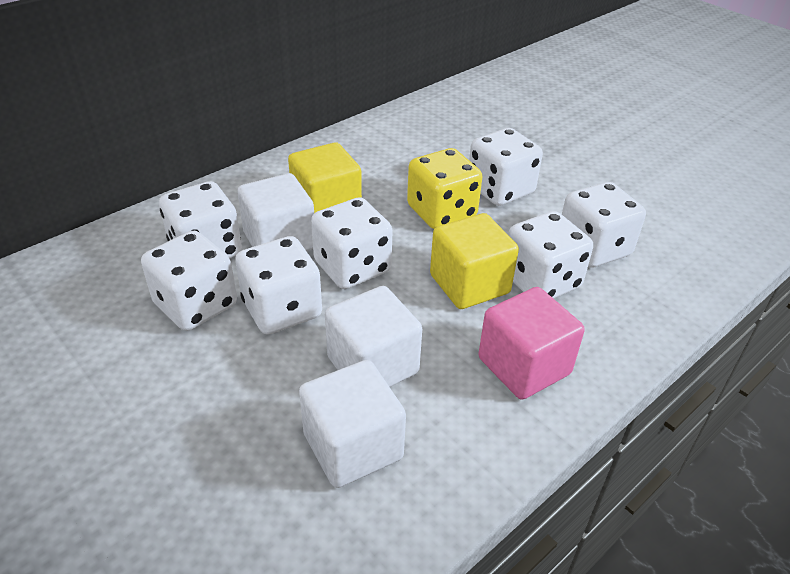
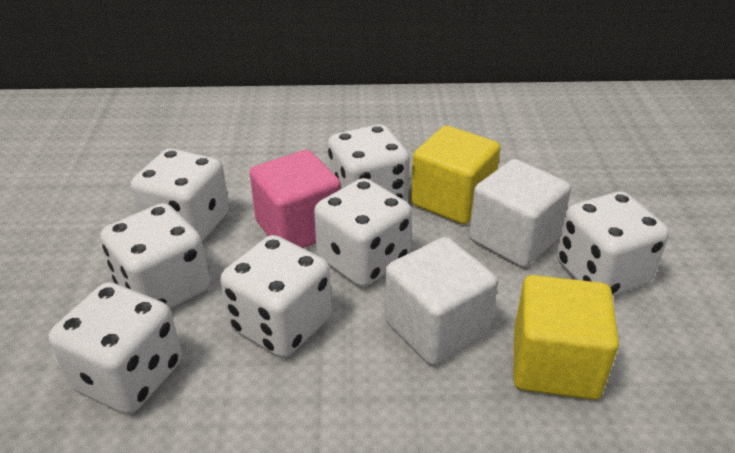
white cube: 3 -> 2
yellow dice: 1 -> 0

